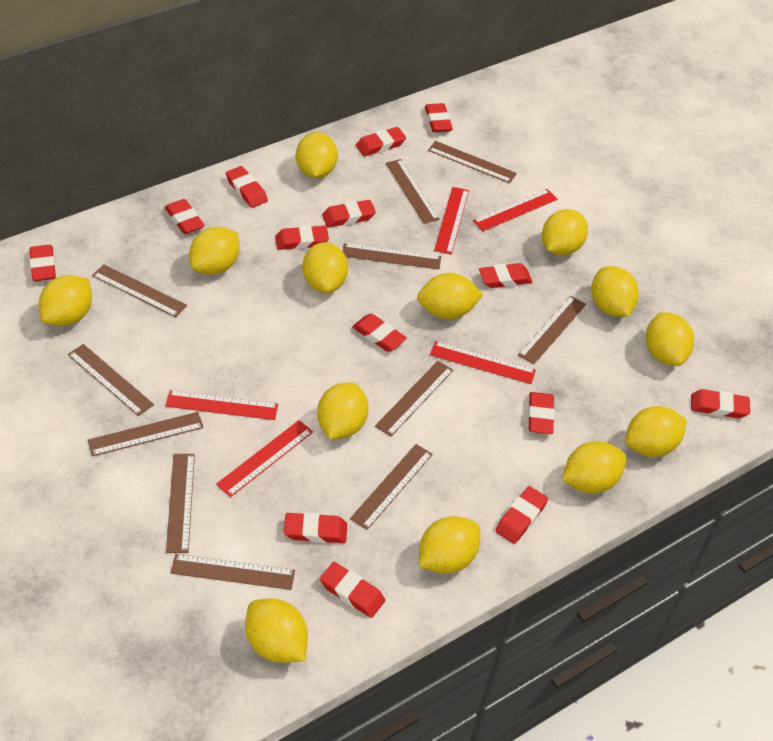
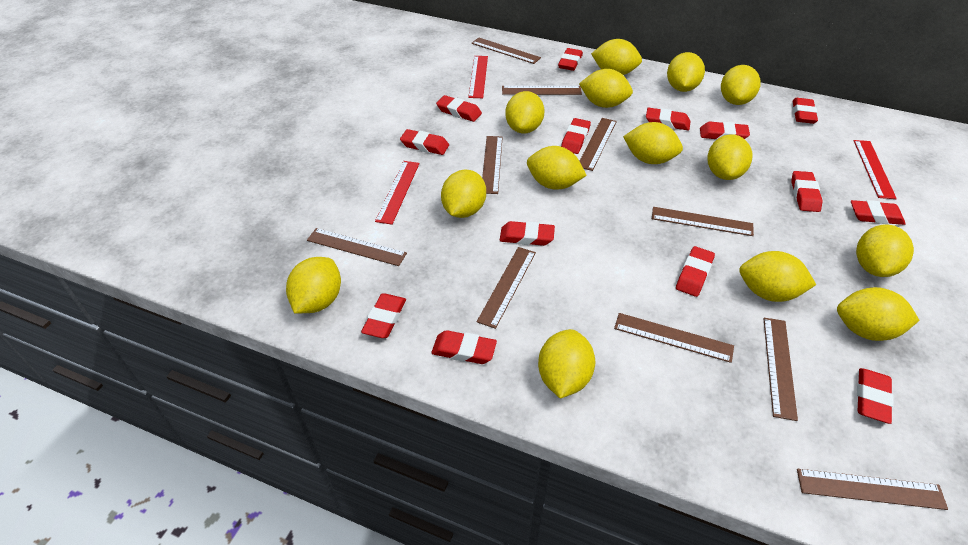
brown ruler: 11 -> 10
red ruler: 5 -> 3
yellow lemon: 13 -> 14

